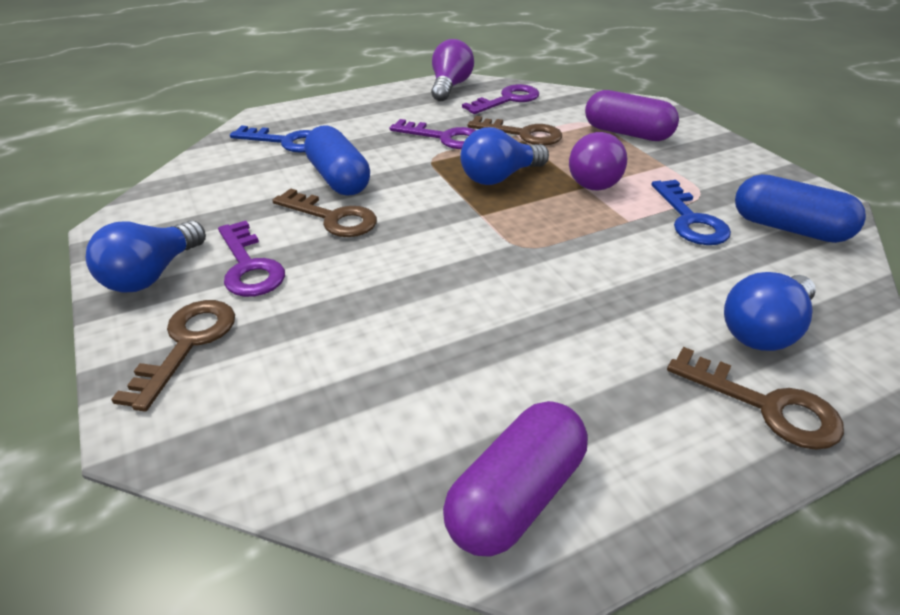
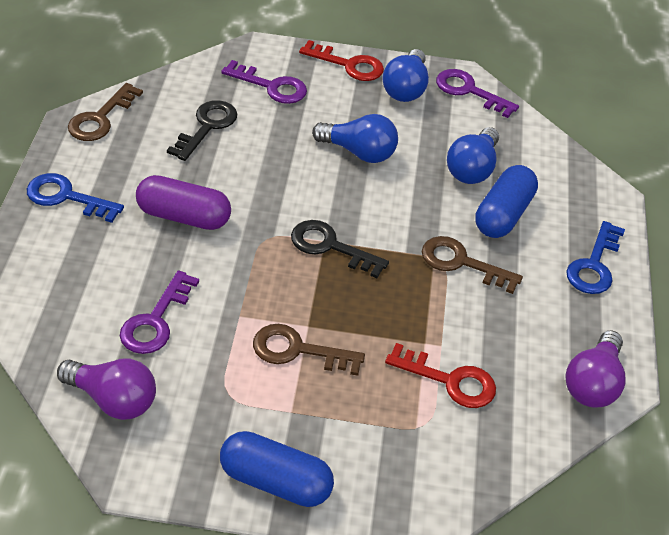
black key: 0 -> 2
brown key: 4 -> 3
purple capsule: 2 -> 1
red key: 0 -> 2

